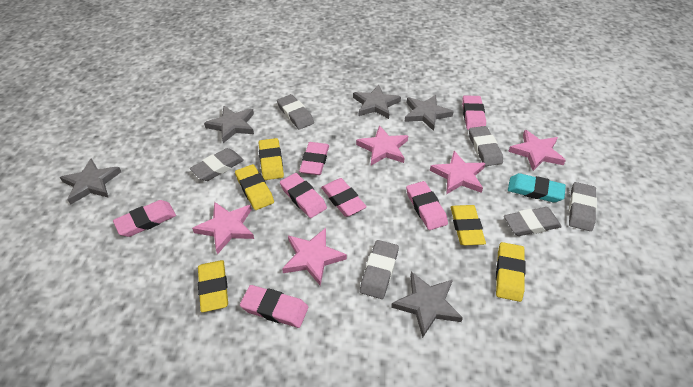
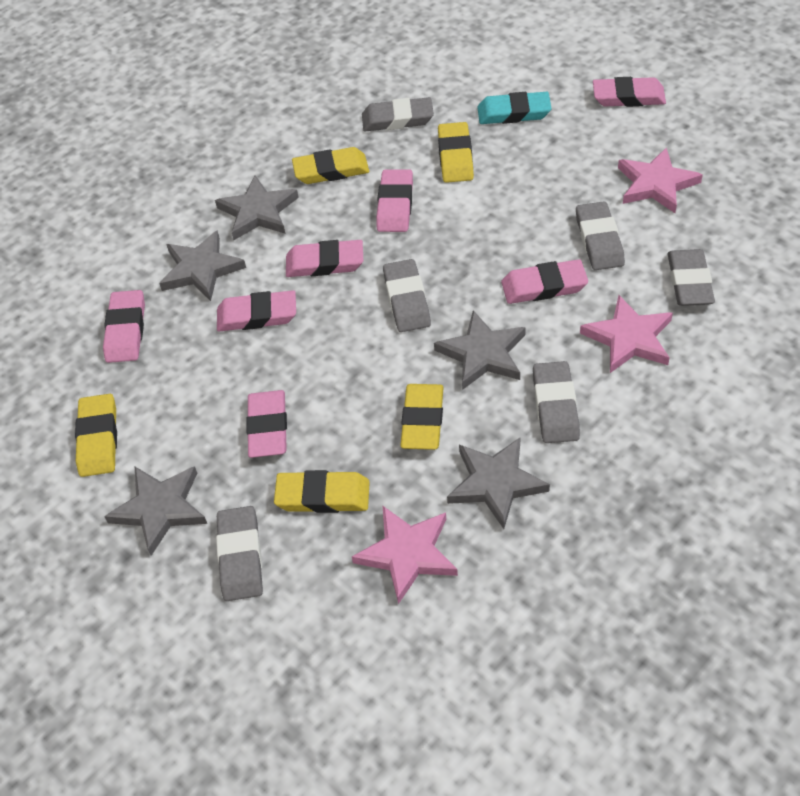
pink star: 5 -> 3

